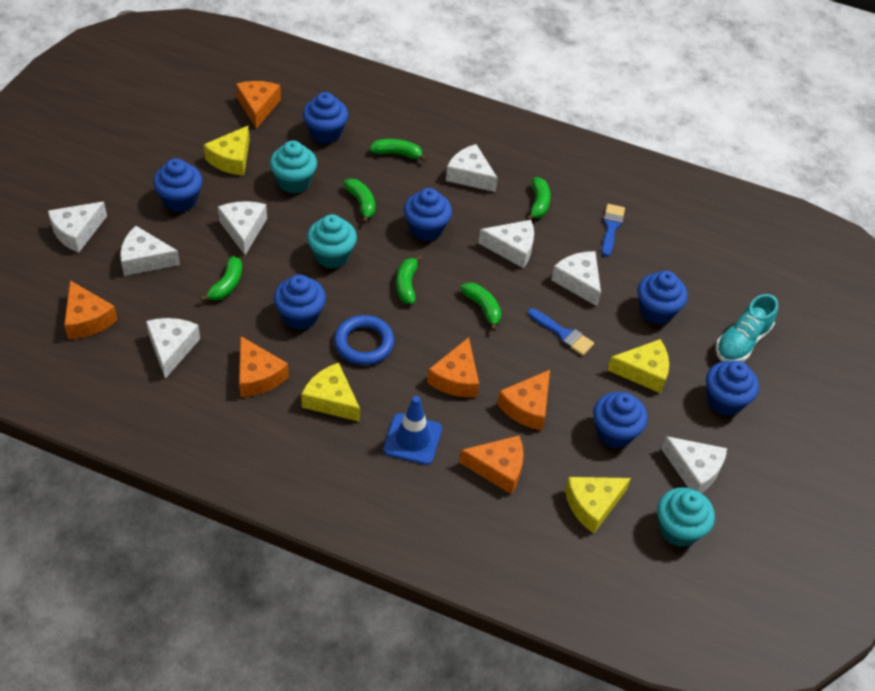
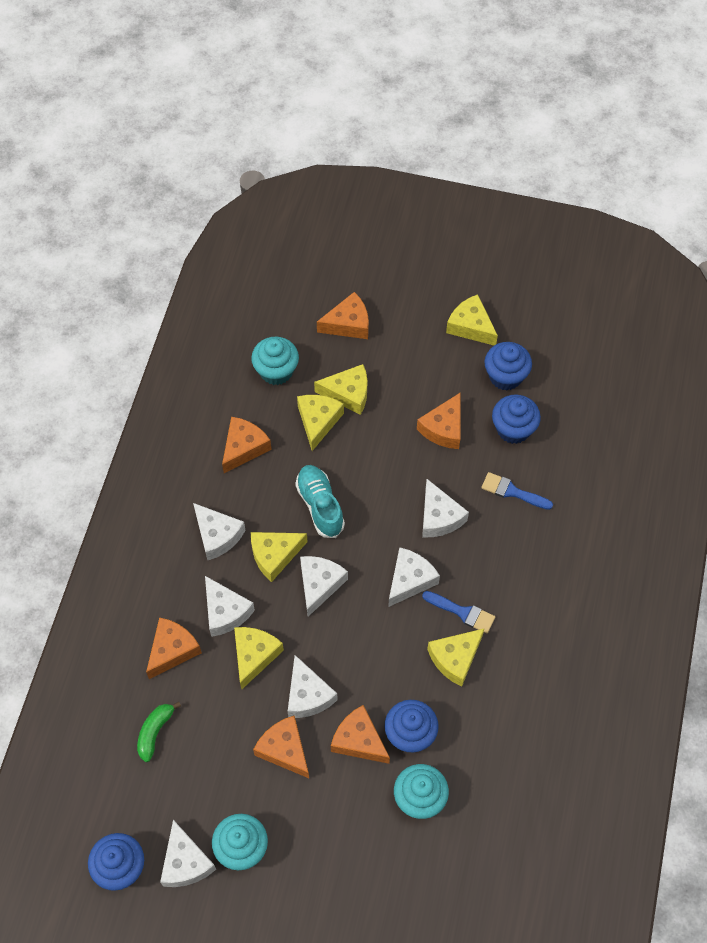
blue cupcake: 7 -> 4
blue ring: 1 -> 0
blue traffic cone: 1 -> 0
green banana: 6 -> 1
white cheese: 8 -> 7
yellow cheese: 4 -> 6

